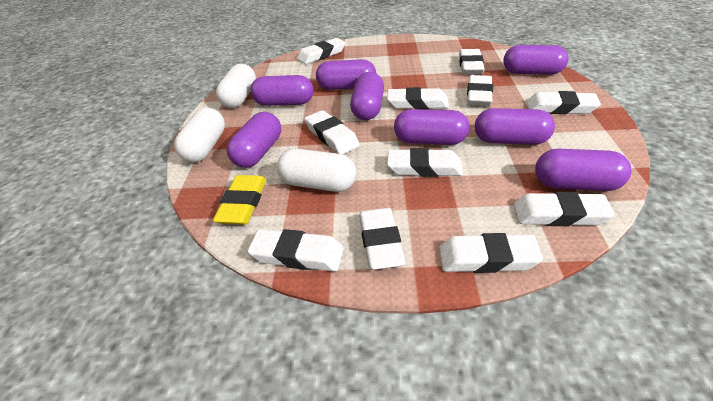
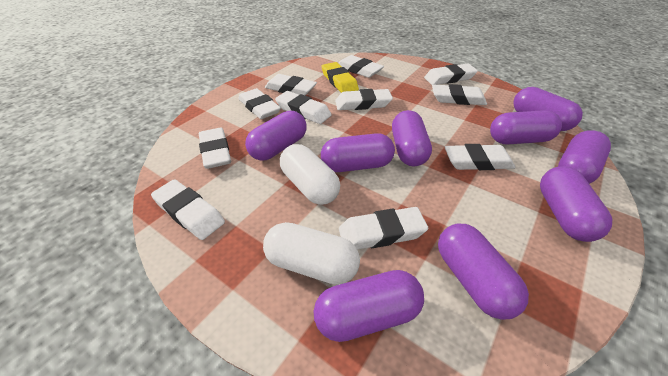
purple capsule: 8 -> 9
white capsule: 3 -> 2

